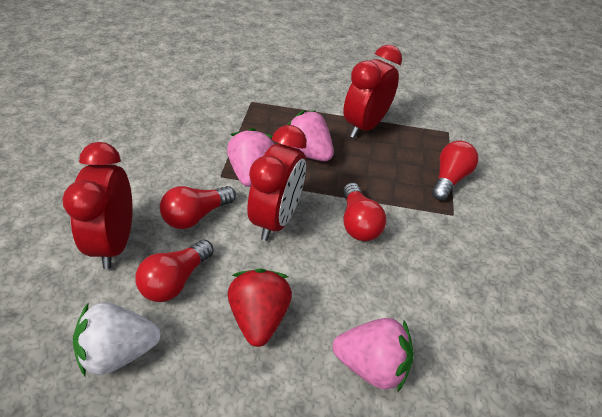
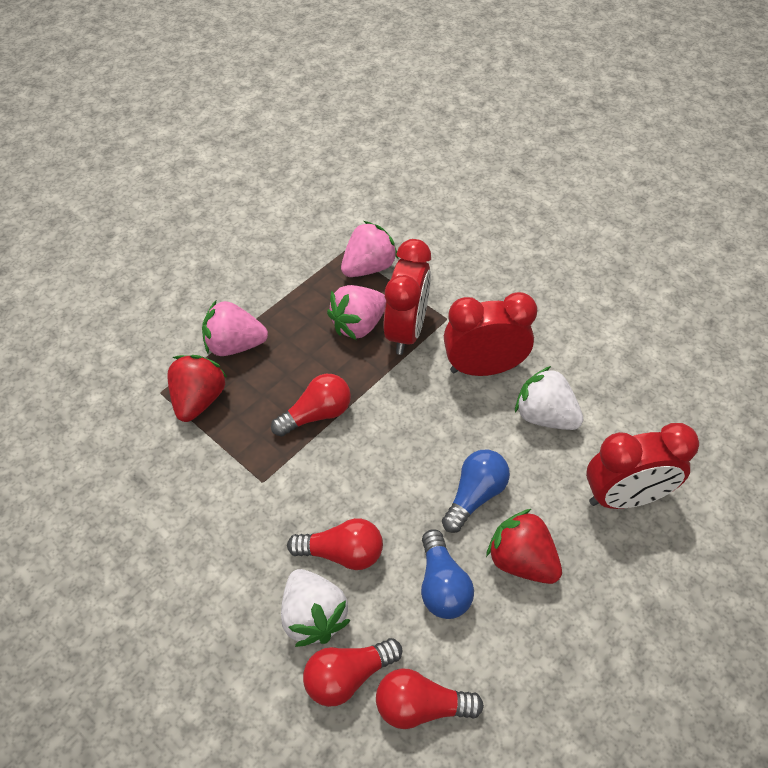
blue light bulb: 0 -> 2
red strawberry: 1 -> 2
white strawberry: 1 -> 2

